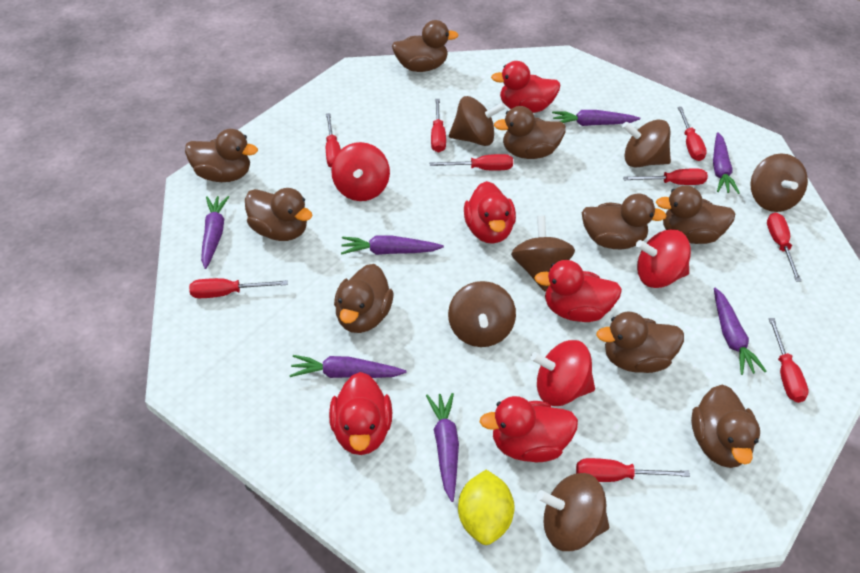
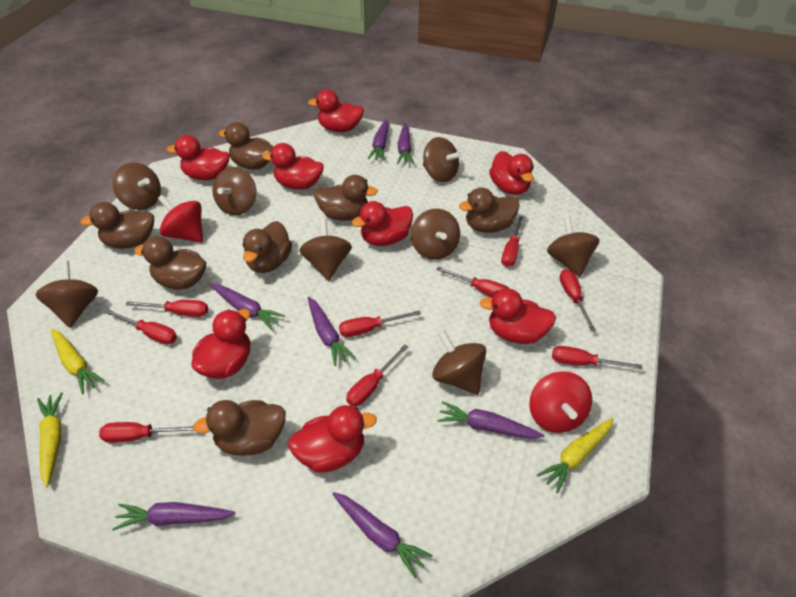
brown duck: 9 -> 7
brown spinning top: 6 -> 8
red duck: 5 -> 8
red spinning top: 3 -> 2
yellow carrot: 0 -> 3
yellow lemon: 1 -> 0

